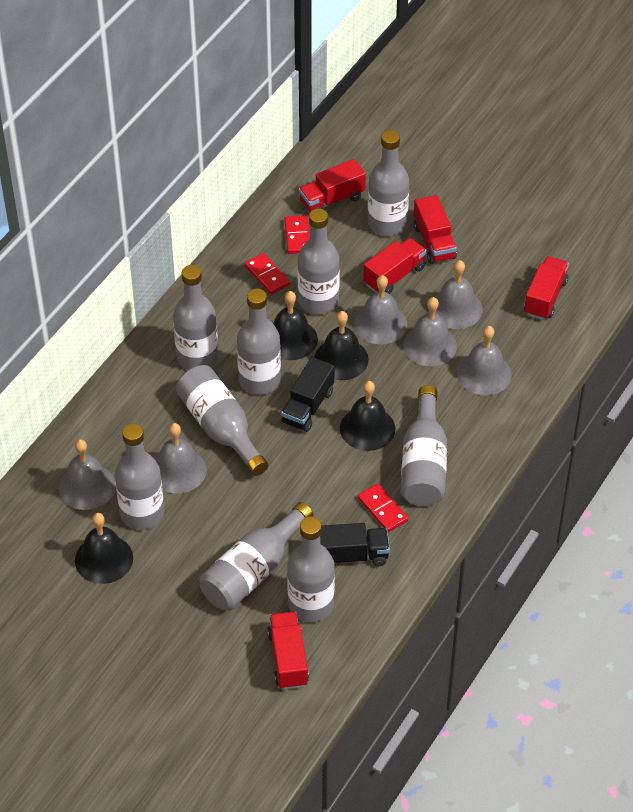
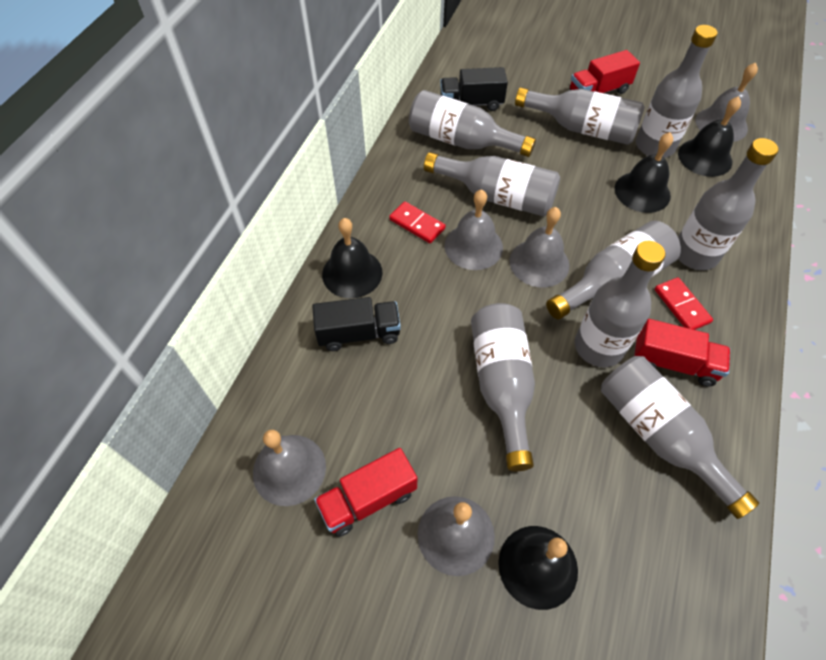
grey bell: 6 -> 5
red domino: 3 -> 2
red truck: 5 -> 3

